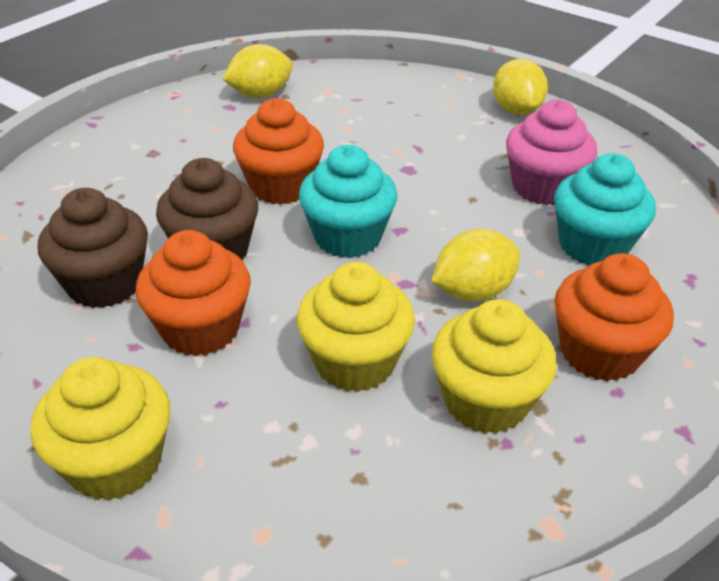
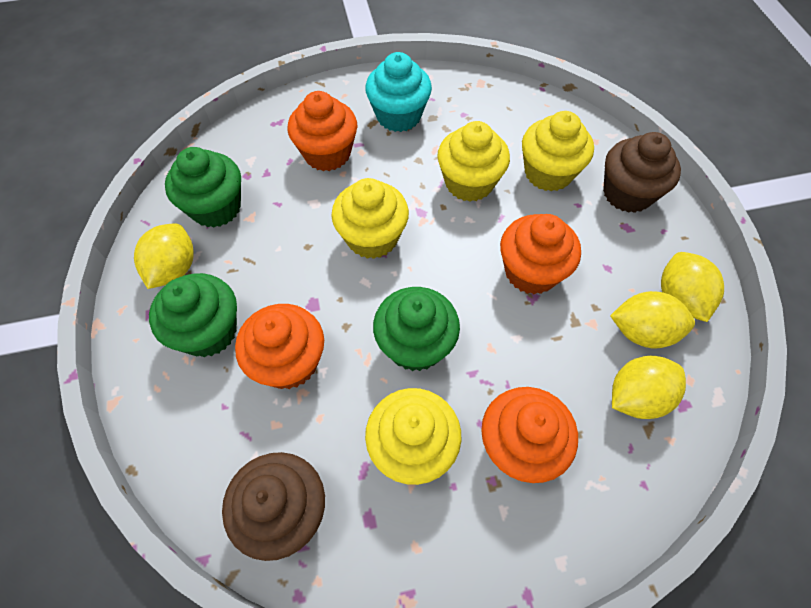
green cupcake: 0 -> 3
orange cupcake: 3 -> 4
pink cupcake: 1 -> 0
turquoise cupcake: 2 -> 1
yellow cupcake: 3 -> 4
yellow lemon: 3 -> 4

